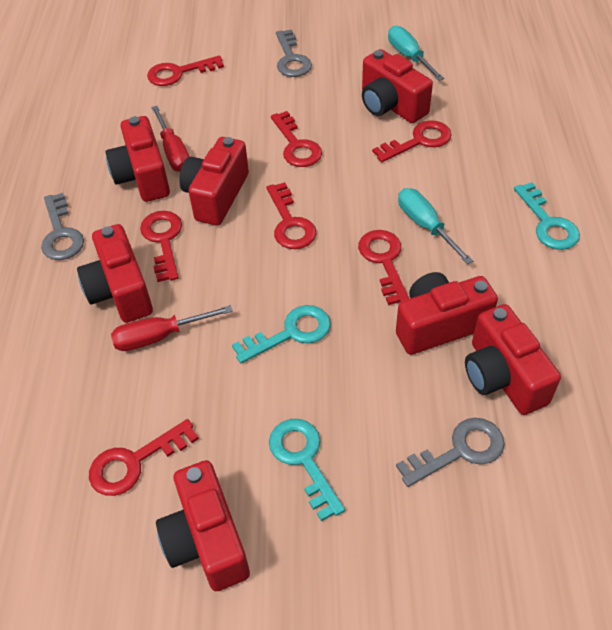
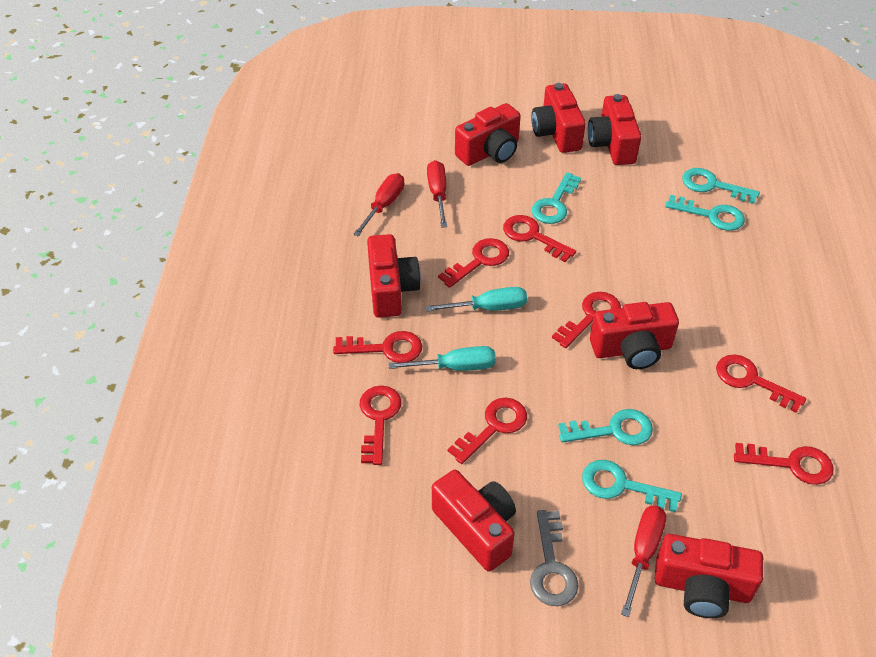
grey key: 3 -> 1
red key: 7 -> 8
red screwdriver: 2 -> 3
turquoise key: 3 -> 5

